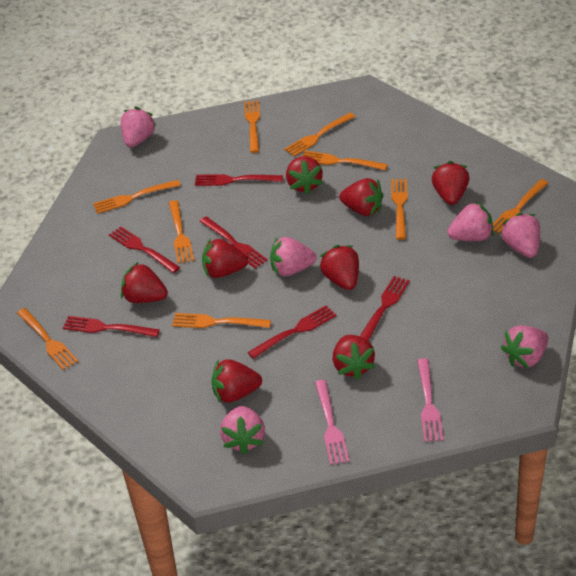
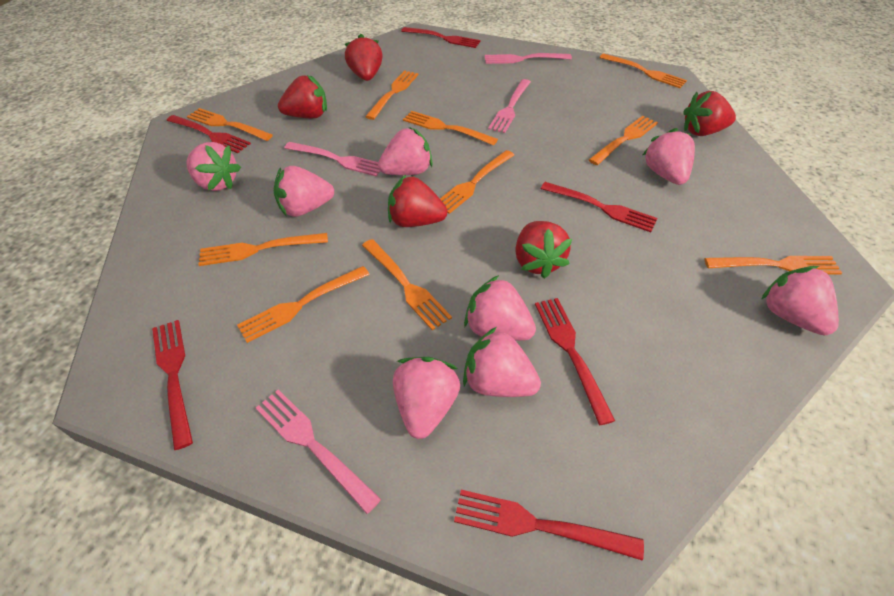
orange fork: 9 -> 10
pink fork: 2 -> 4
pink strawberry: 6 -> 8
red strawberry: 8 -> 5

